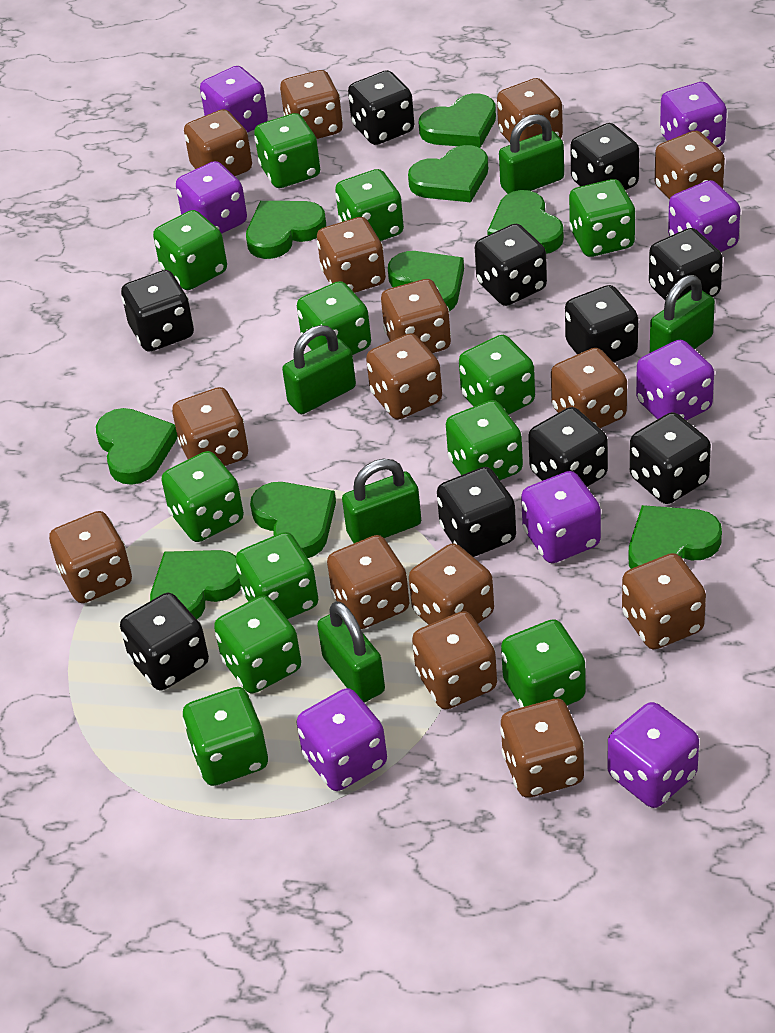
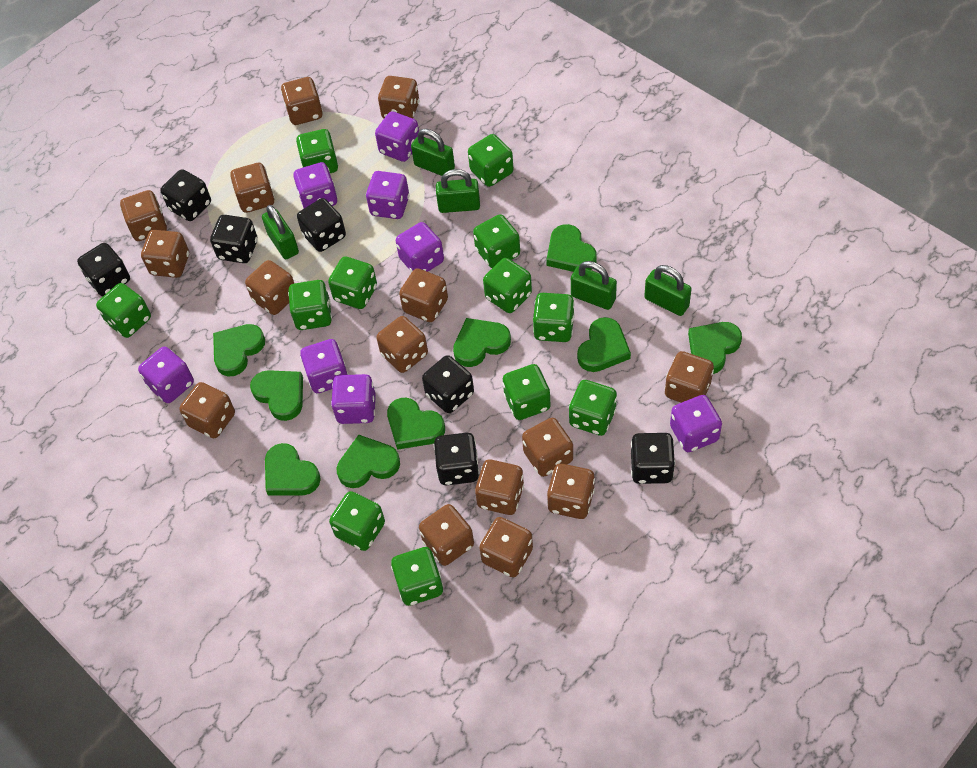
black dice: 10 -> 7

